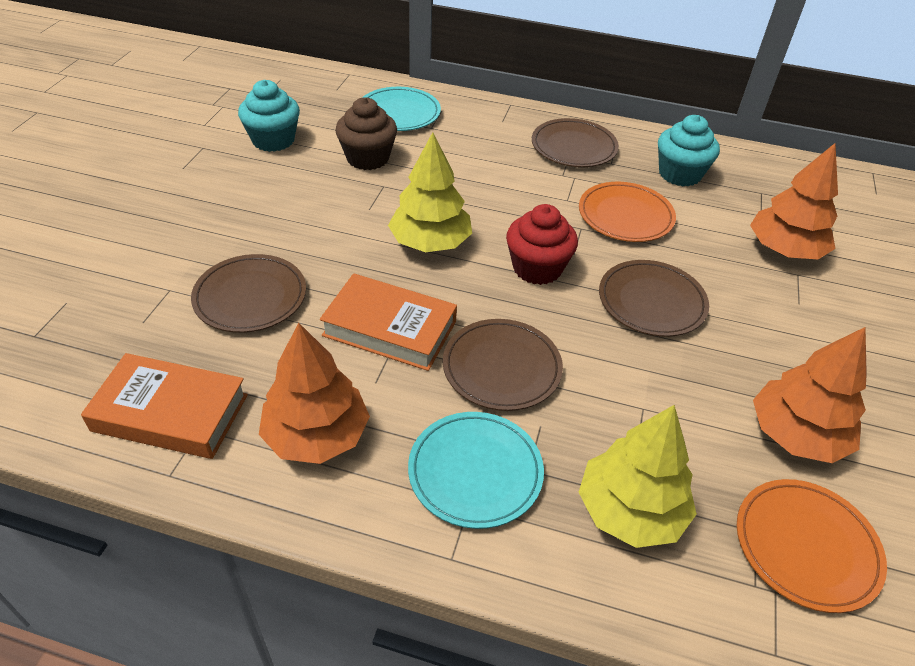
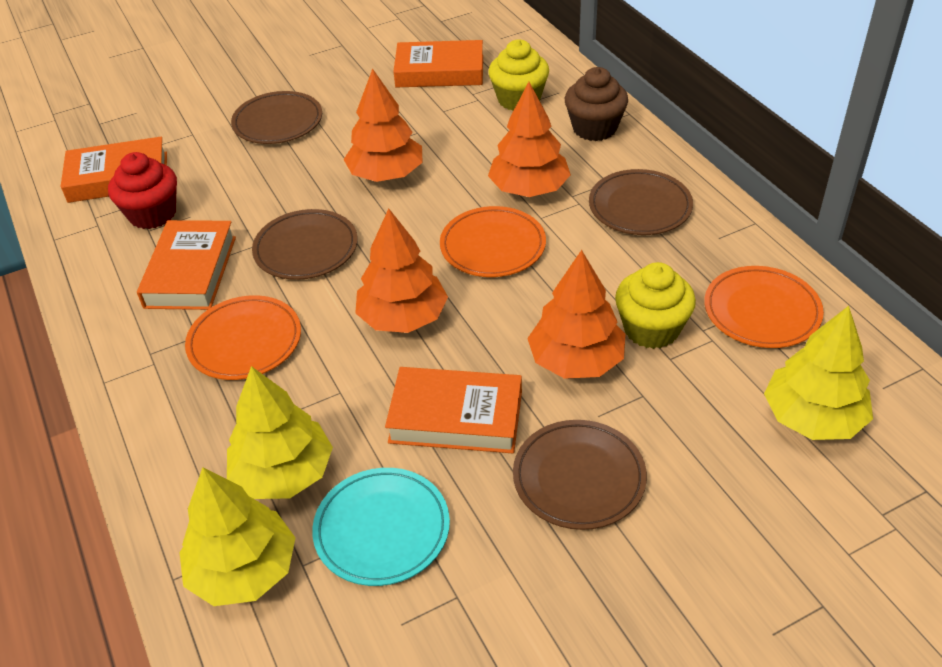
orange book: 2 -> 4
orange plate: 2 -> 3
orange tree: 3 -> 4
turquoise cupcake: 2 -> 0
turquoise plate: 2 -> 1
yellow cupcake: 0 -> 2
yellow tree: 2 -> 3

